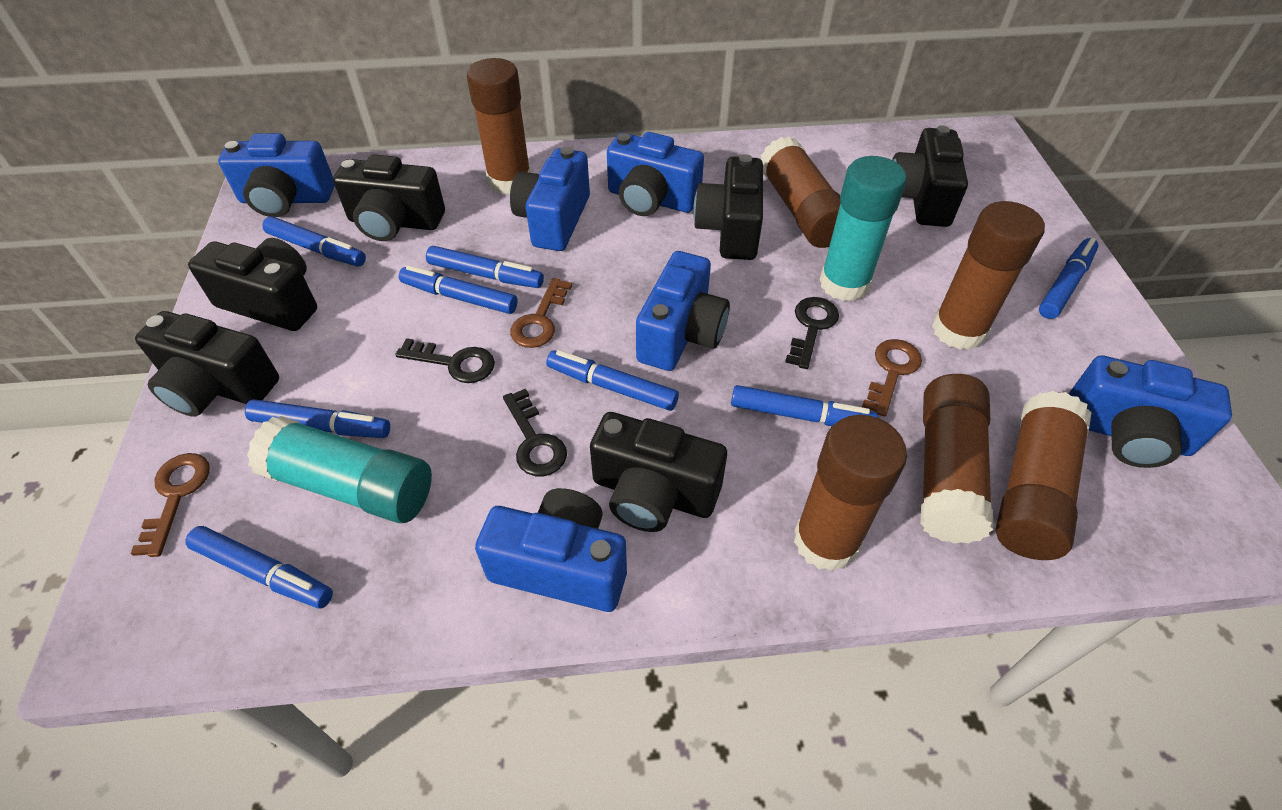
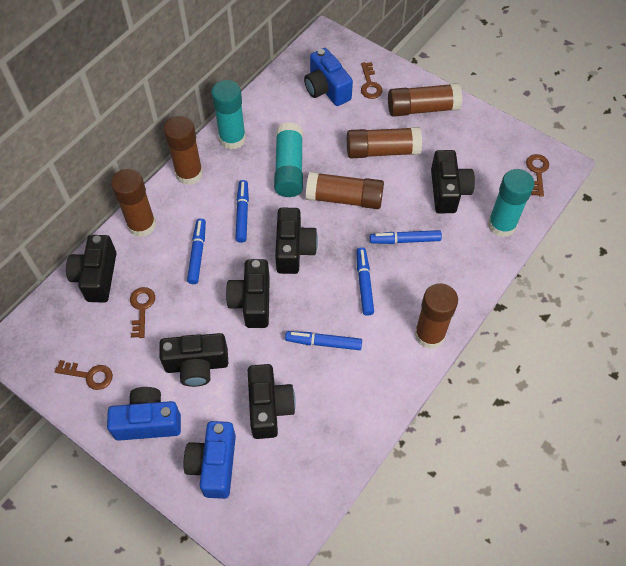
black key: 3 -> 0
blue camera: 6 -> 3
blue marker: 8 -> 5
brown key: 3 -> 4
turquoise glue stick: 2 -> 3

